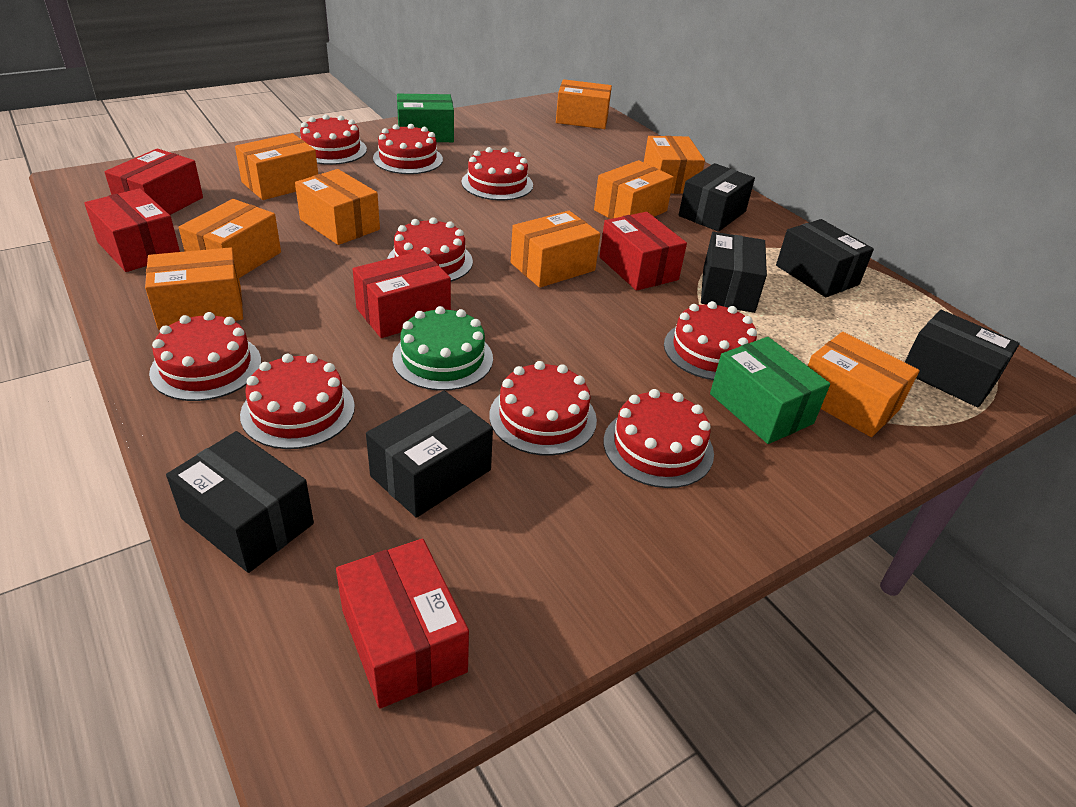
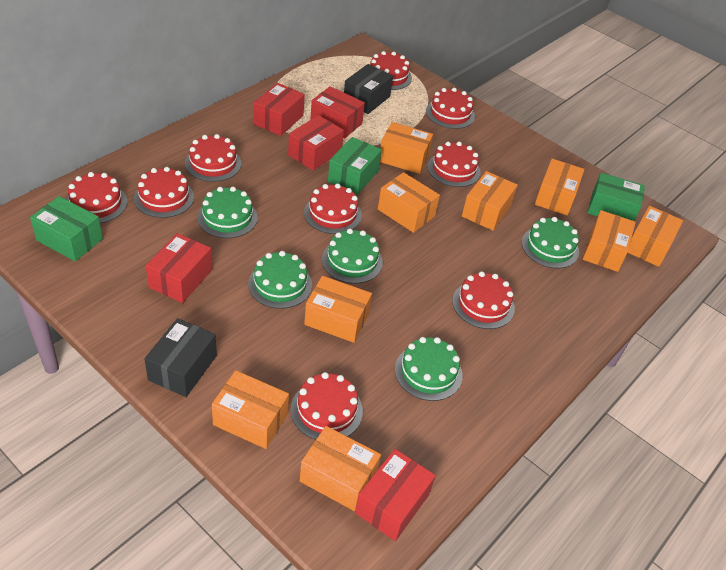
black box: 6 -> 2
green box: 2 -> 3
green cake: 1 -> 5

